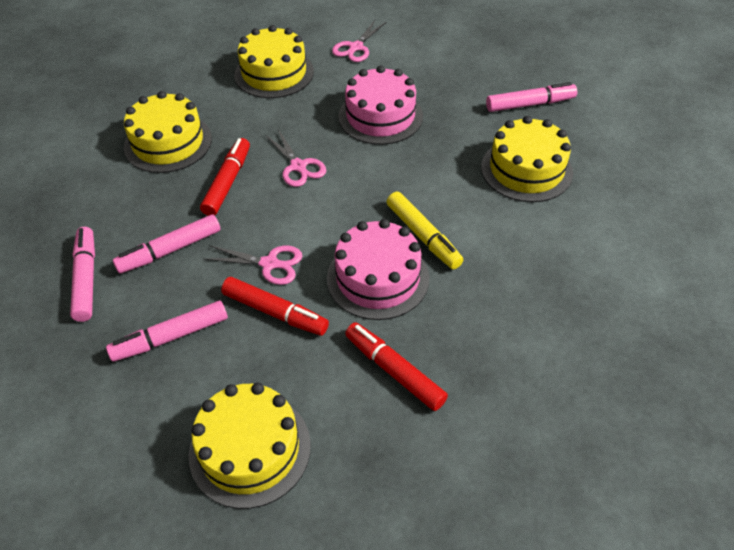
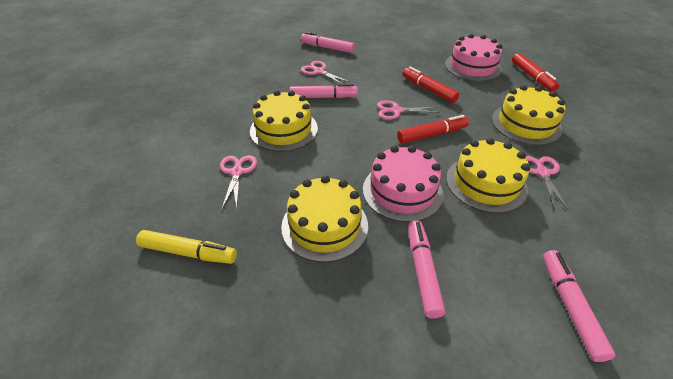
pink scissors: 3 -> 4

